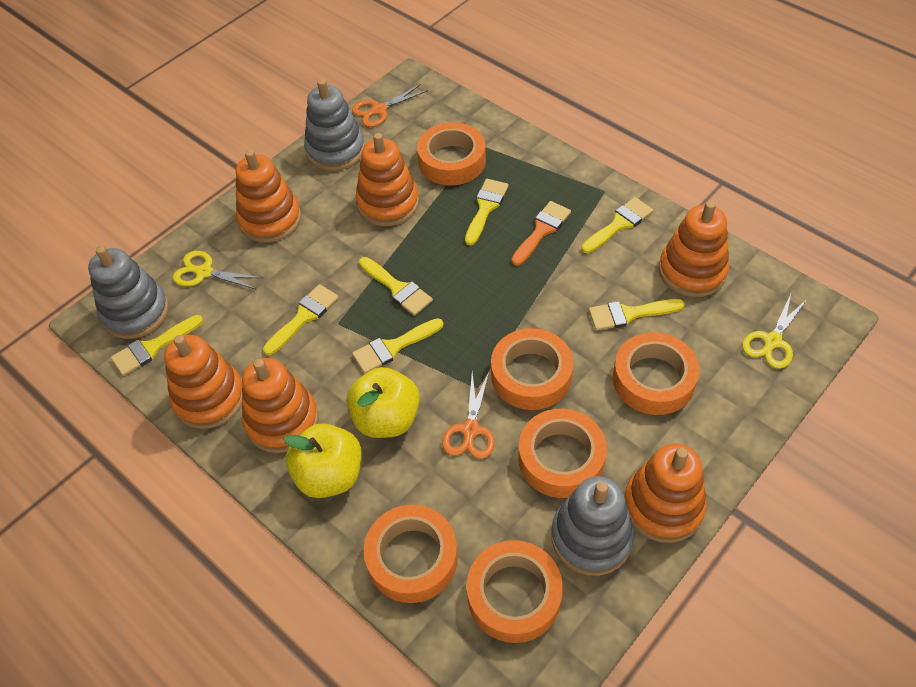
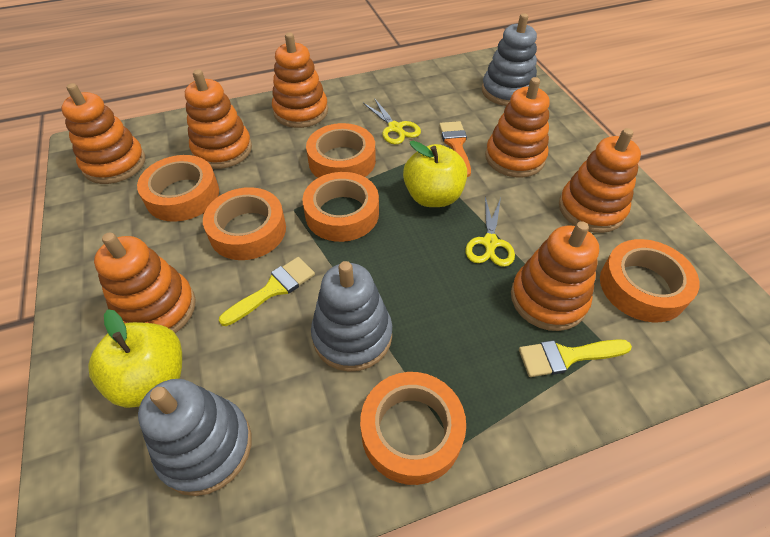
orange scissors: 2 -> 0
orange stacking toy: 6 -> 7
yellow brush: 7 -> 2

